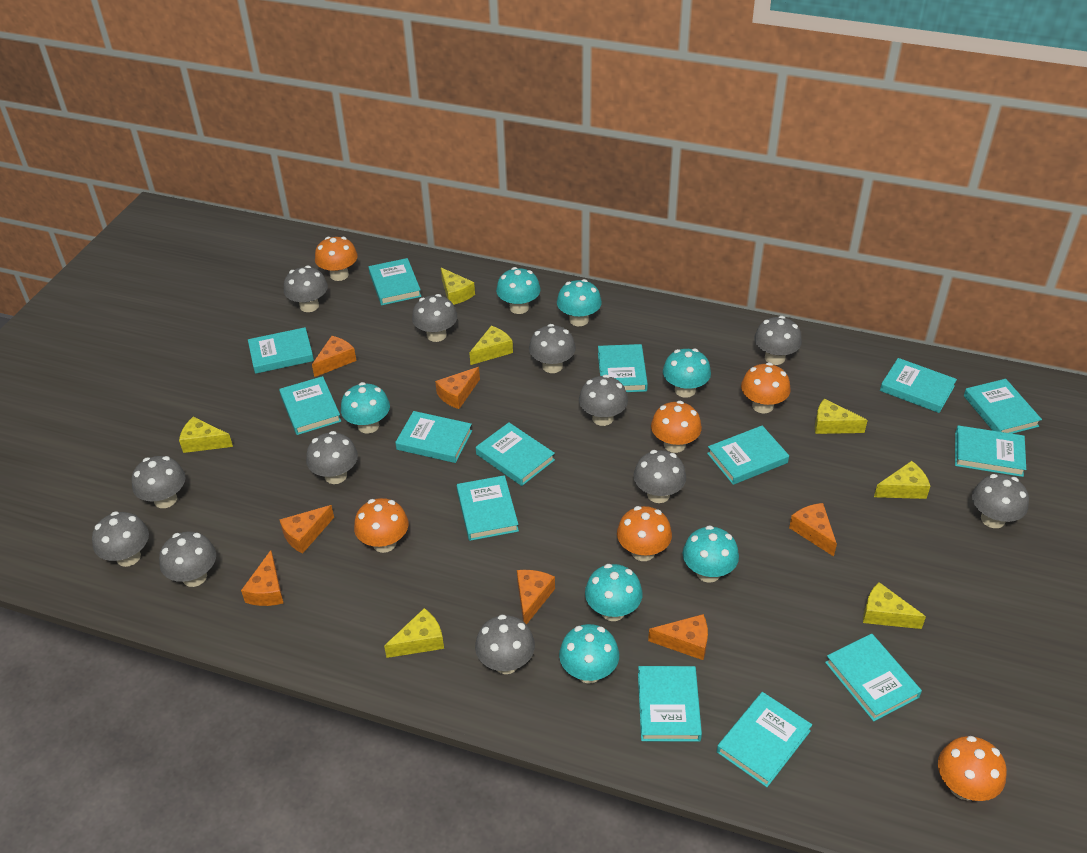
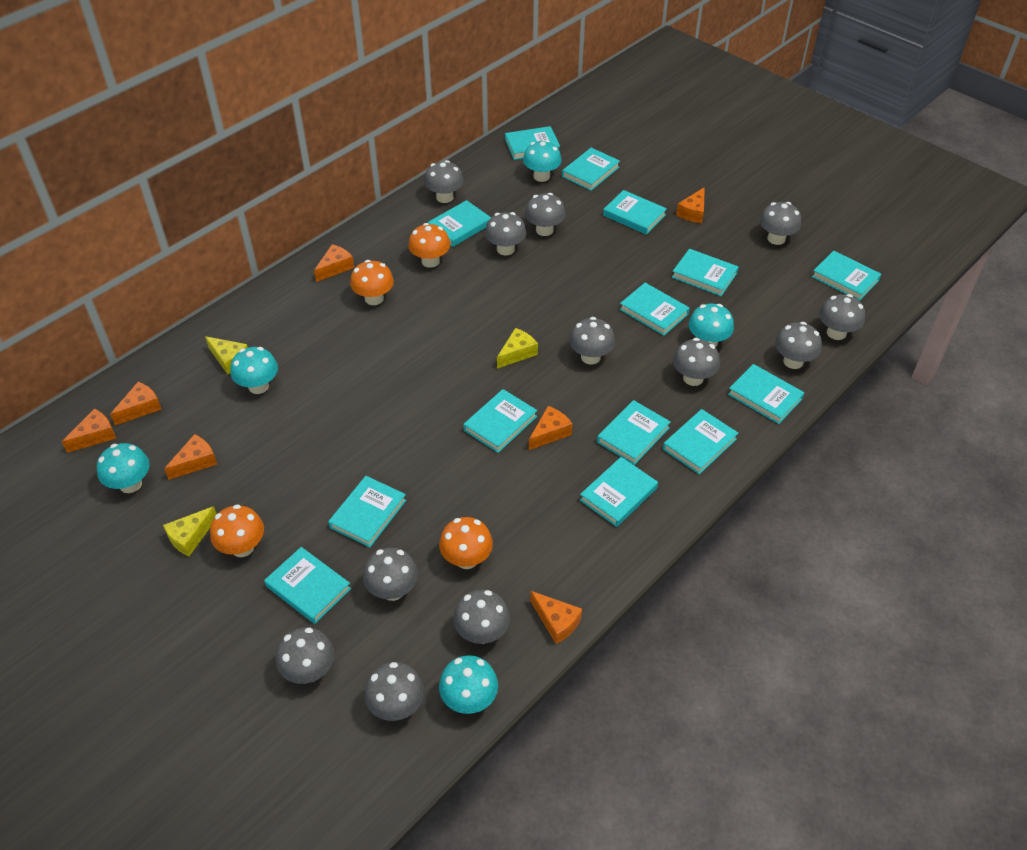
orange mushroom: 6 -> 4
turquoise mushroom: 7 -> 5
yellow cheese: 7 -> 3

